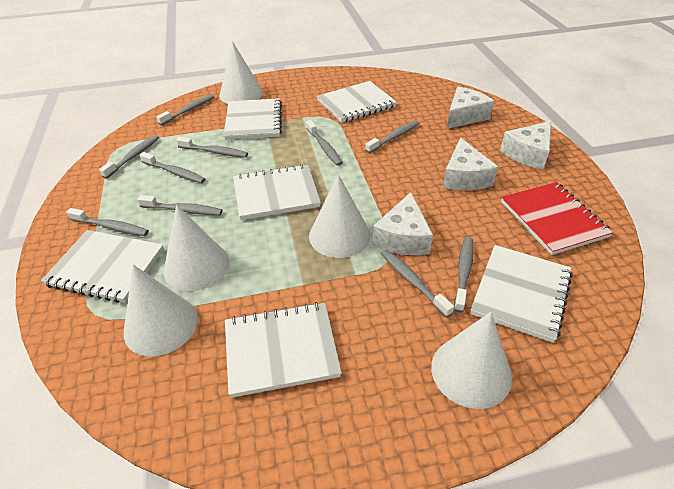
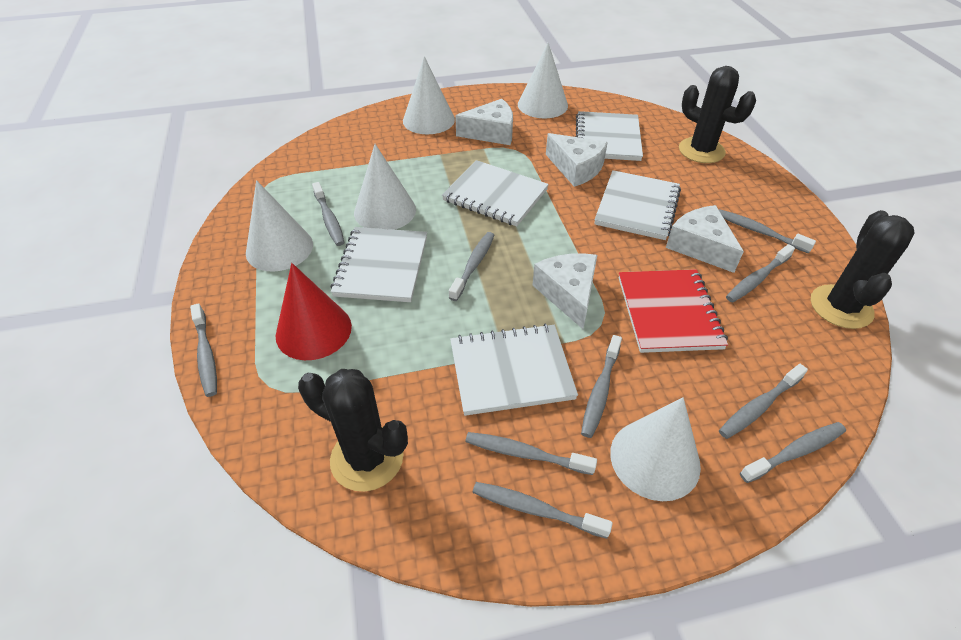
black cactus: 0 -> 3
red cone: 0 -> 1
white notebook: 6 -> 5

